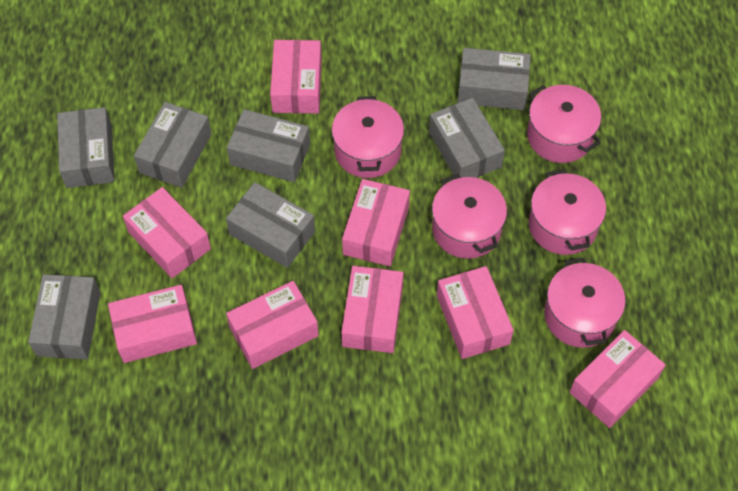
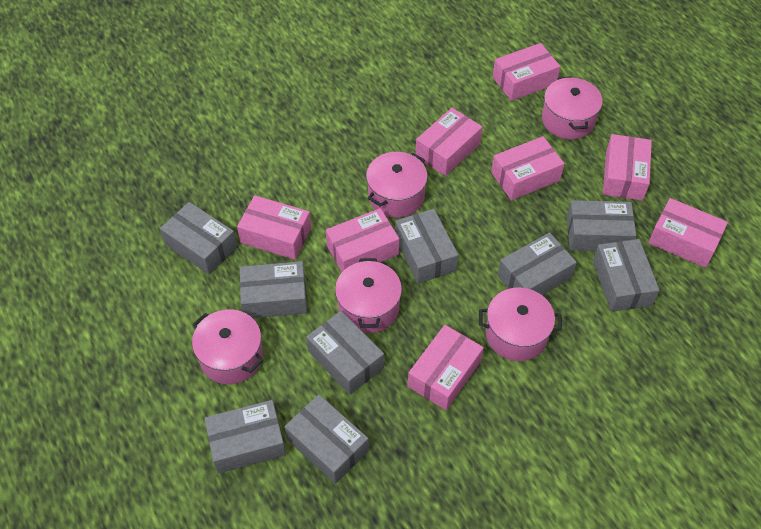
grey box: 7 -> 9

